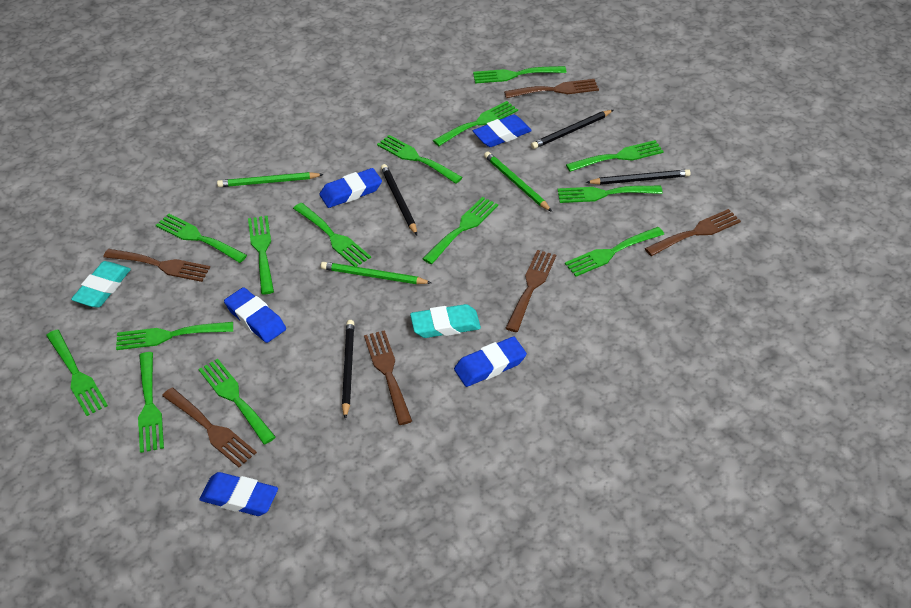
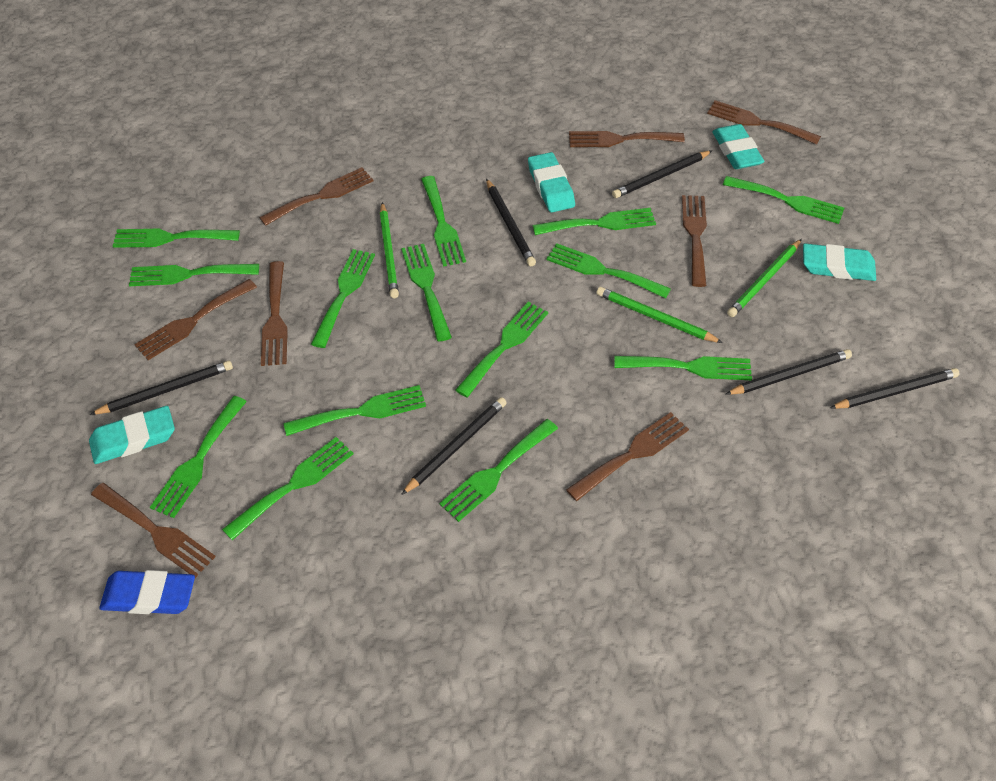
black pencil: 4 -> 6
blue eraser: 5 -> 1
brown fork: 6 -> 8
turquoise eraser: 2 -> 4

